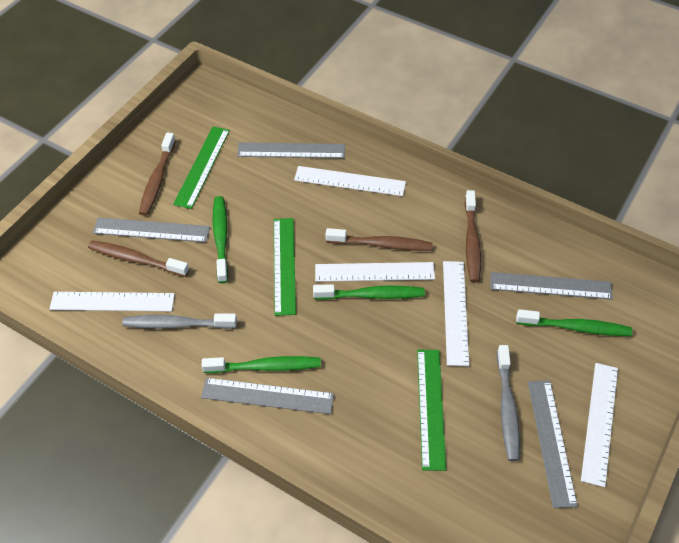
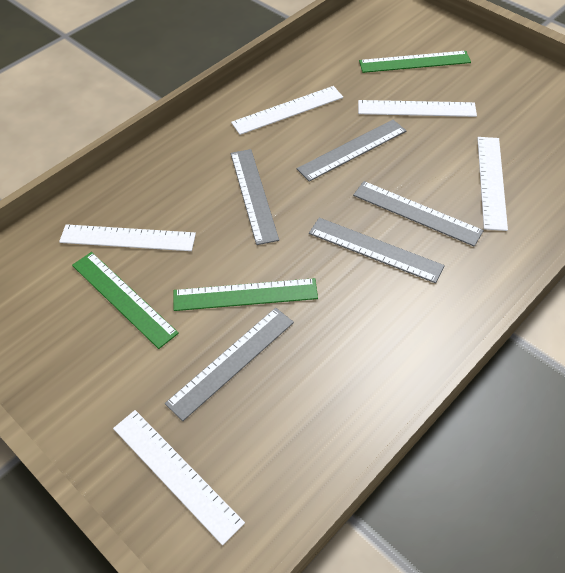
brown toothbrush: 4 -> 0
green toothbrush: 4 -> 0
grey toothbrush: 2 -> 0

